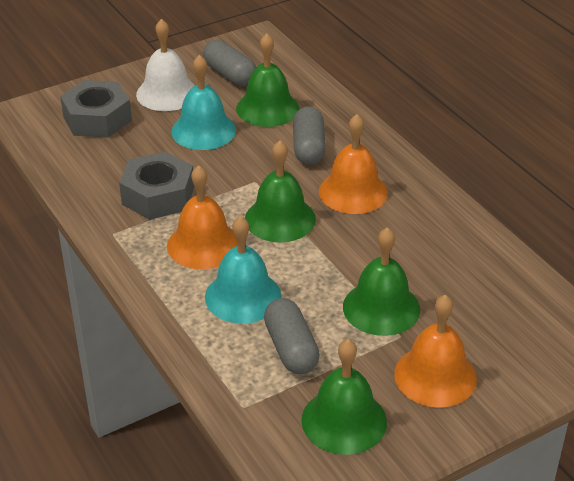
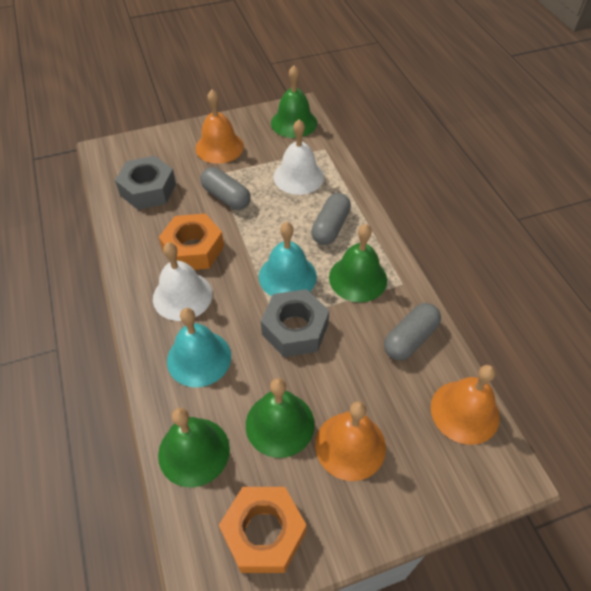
orange nut: 0 -> 2
white bell: 1 -> 2

